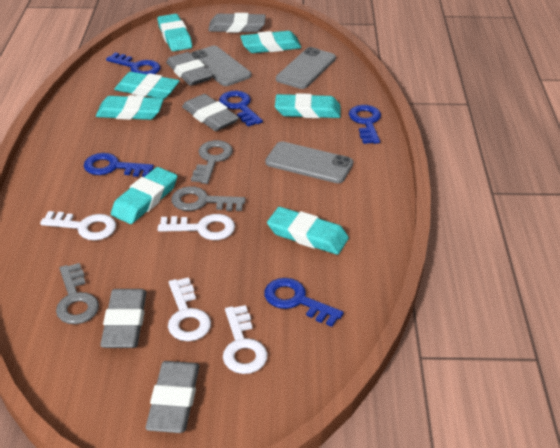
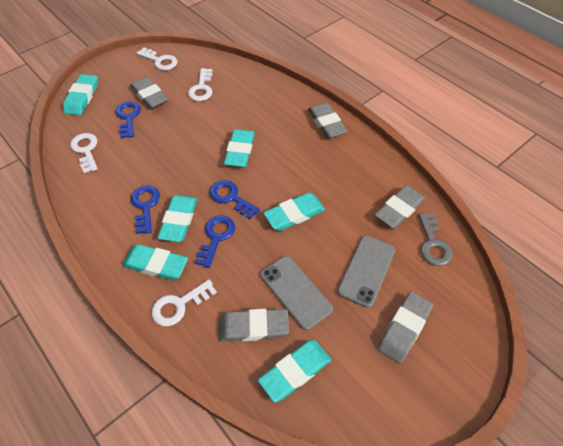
blue key: 5 -> 4
grey key: 3 -> 1
grey phone: 3 -> 2
turquoise eraser: 7 -> 6

